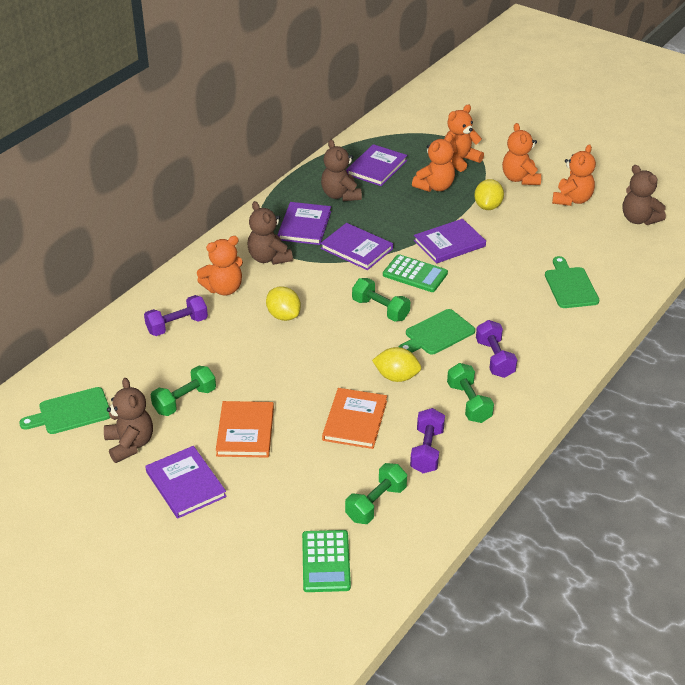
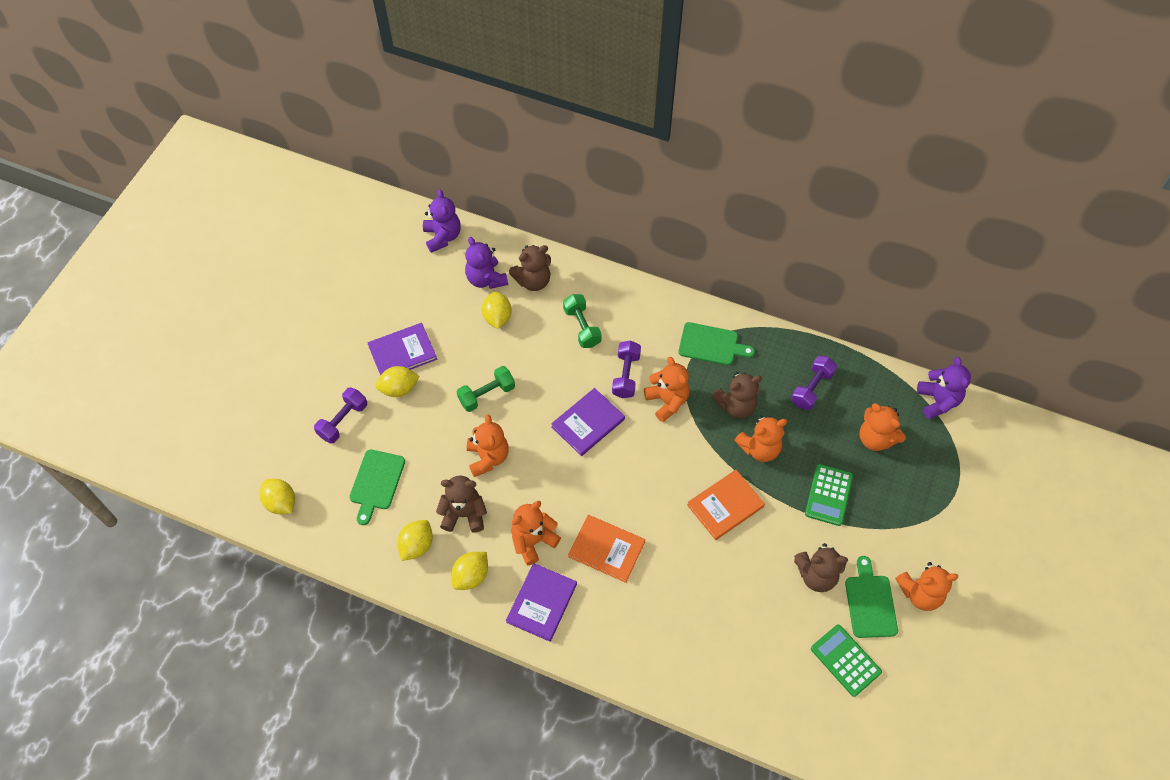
green dumbbell: 4 -> 2
orange teddy bear: 5 -> 6
purple book: 5 -> 3
purple teddy bear: 0 -> 3
yellow lemon: 3 -> 5

